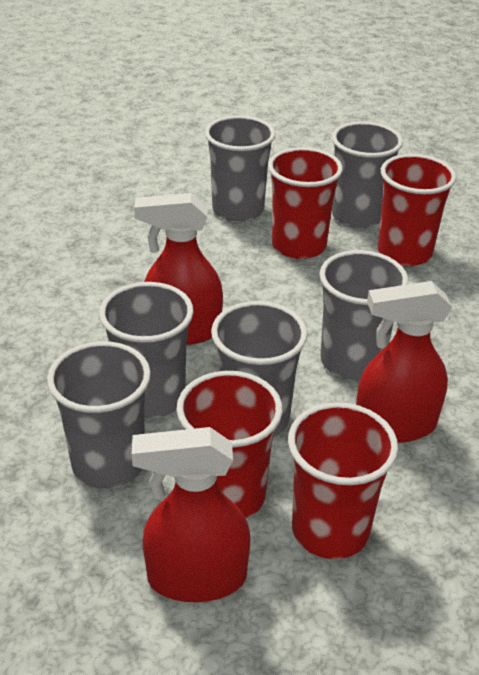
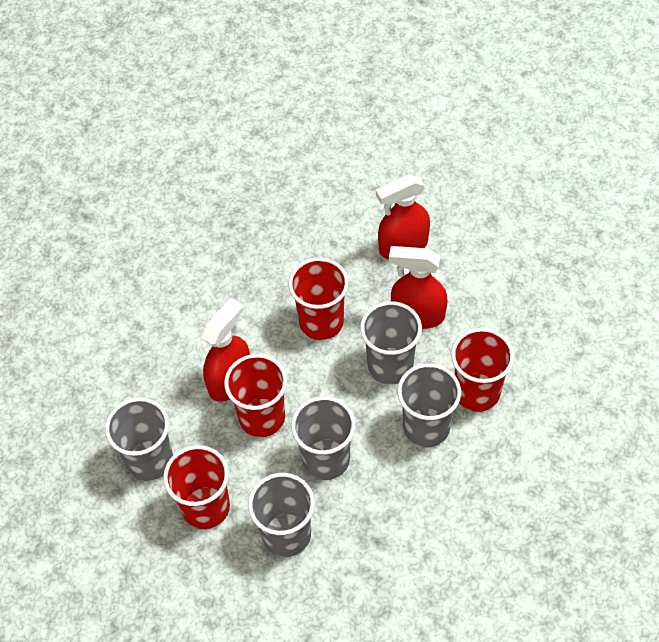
grey cup: 6 -> 5

